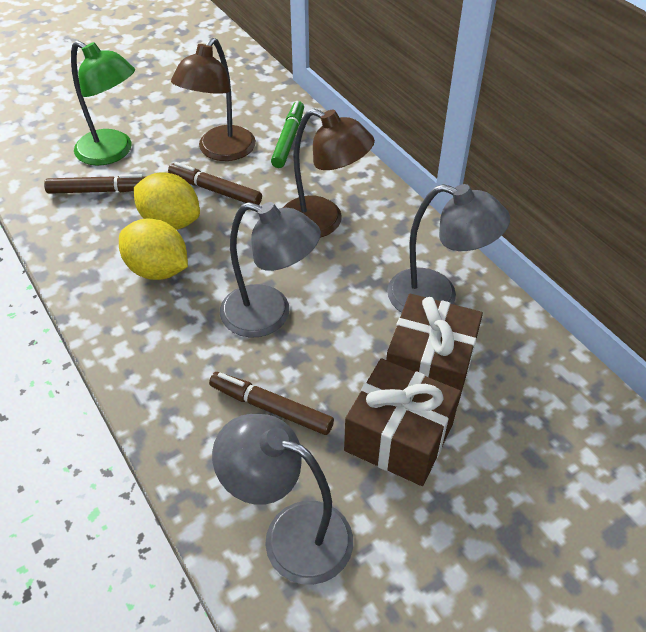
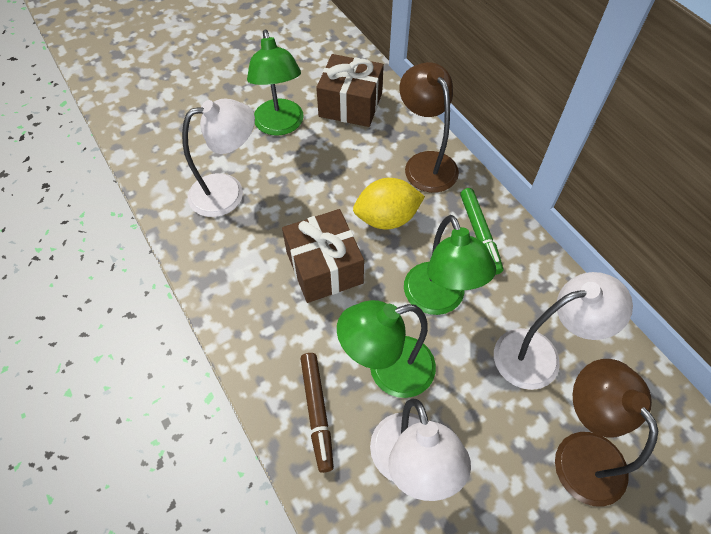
brown marker: 3 -> 1
green lamp: 1 -> 3
grey lamp: 3 -> 0
white lamp: 0 -> 3
yellow lemon: 2 -> 1

